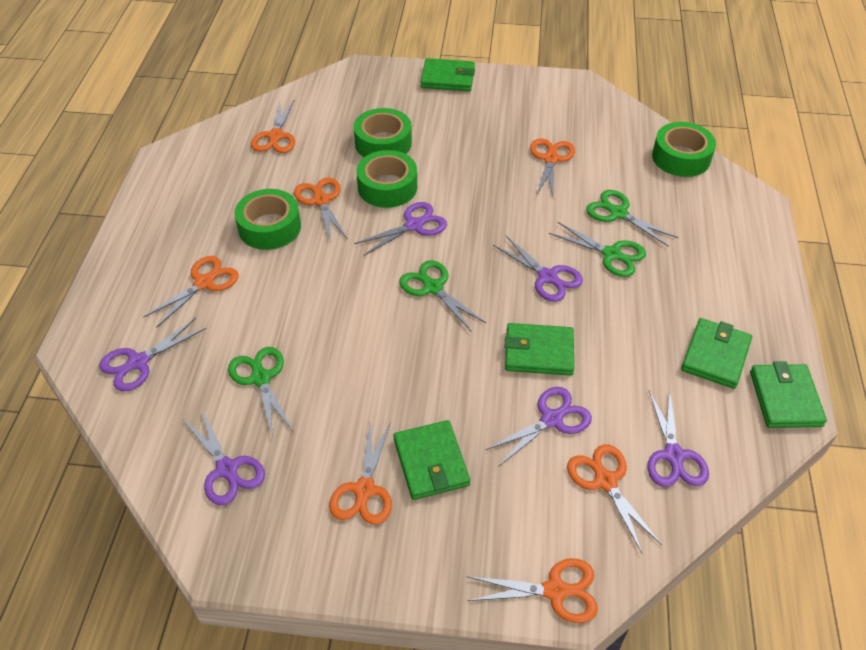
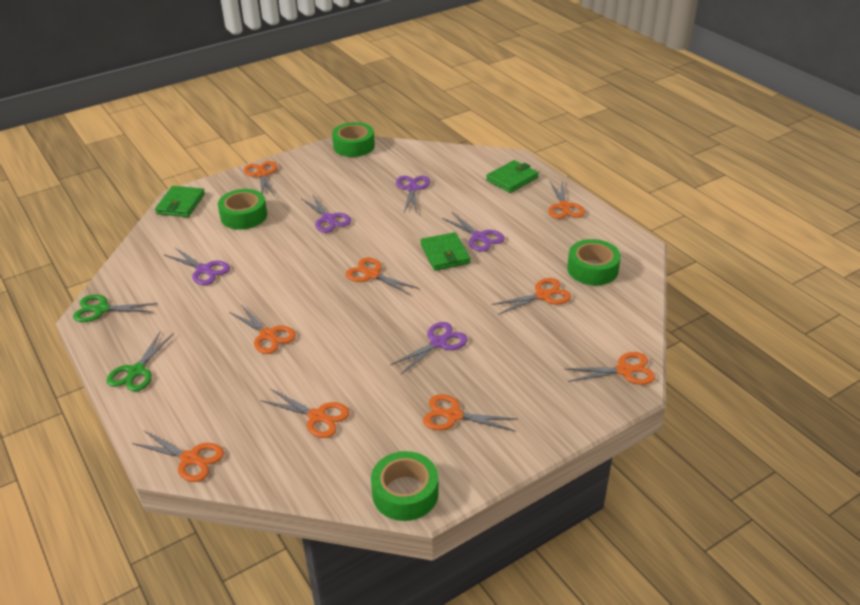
green scissors: 4 -> 2
green wallet: 5 -> 3
orange scissors: 7 -> 9
purple scissors: 6 -> 5

